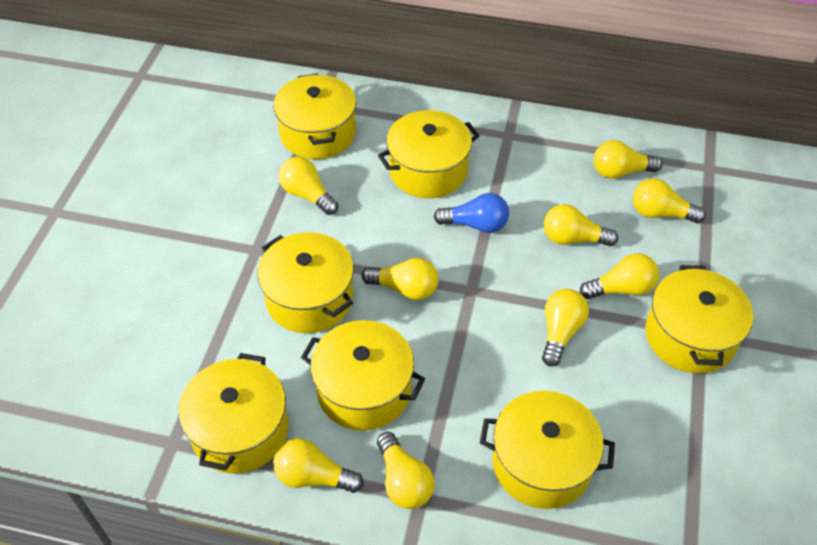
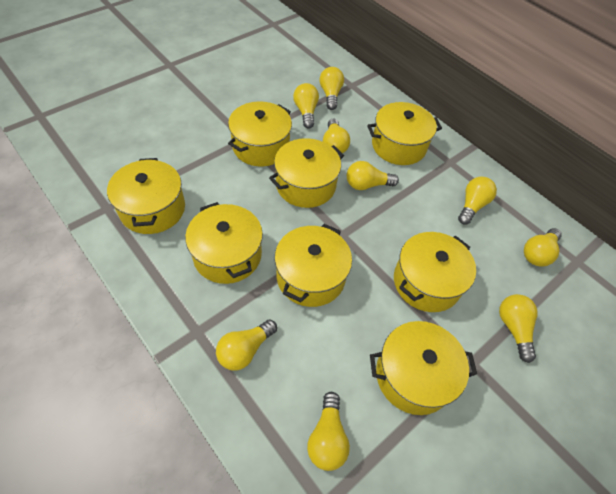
blue light bulb: 1 -> 0
yellow pot: 7 -> 8

